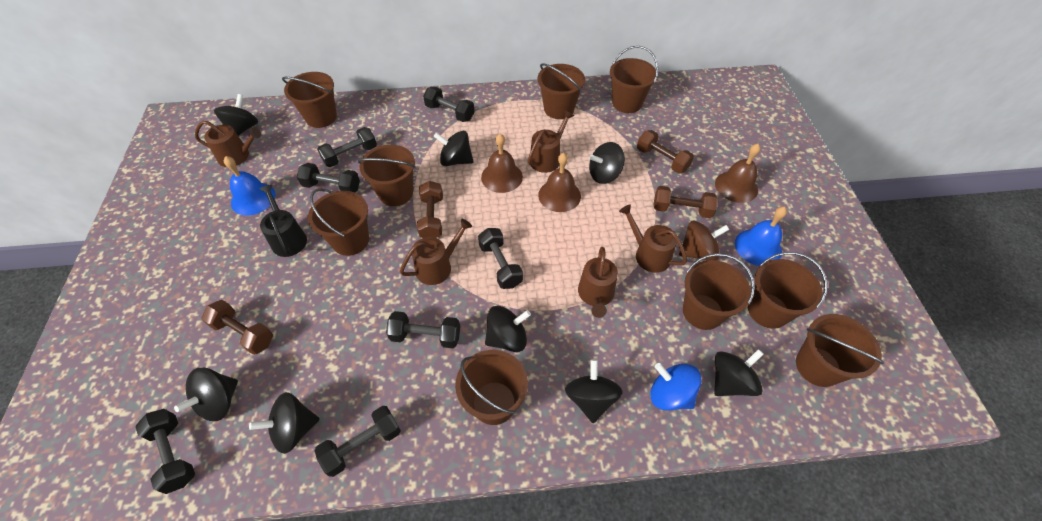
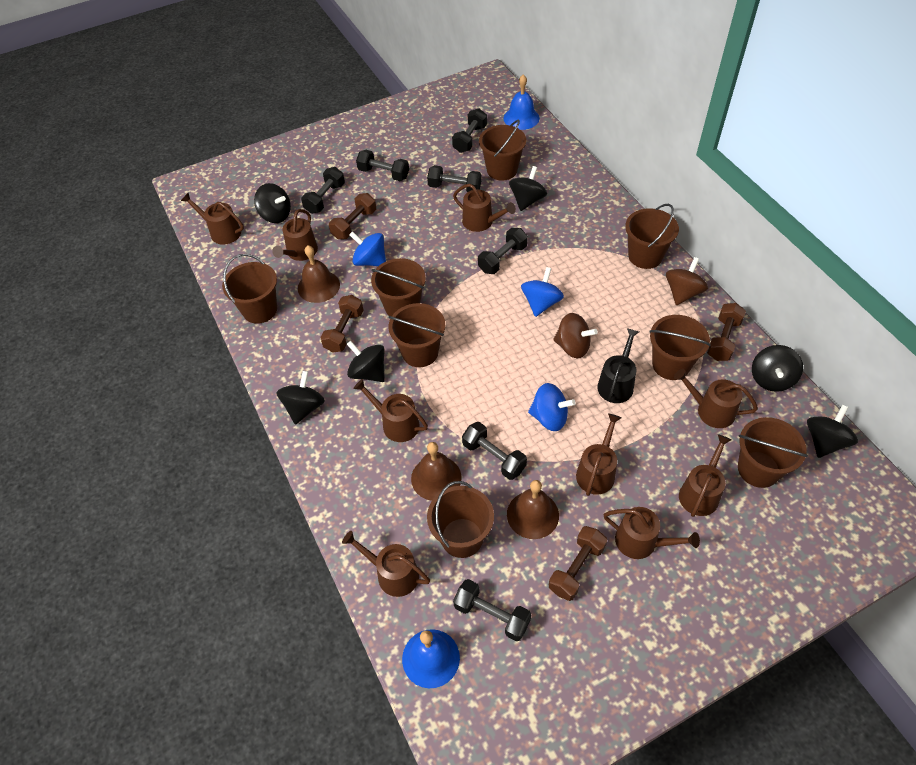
black spinning top: 8 -> 6
blue spinning top: 1 -> 3
brown bucket: 9 -> 8
brown spinning top: 1 -> 2
brown watering can: 5 -> 9

